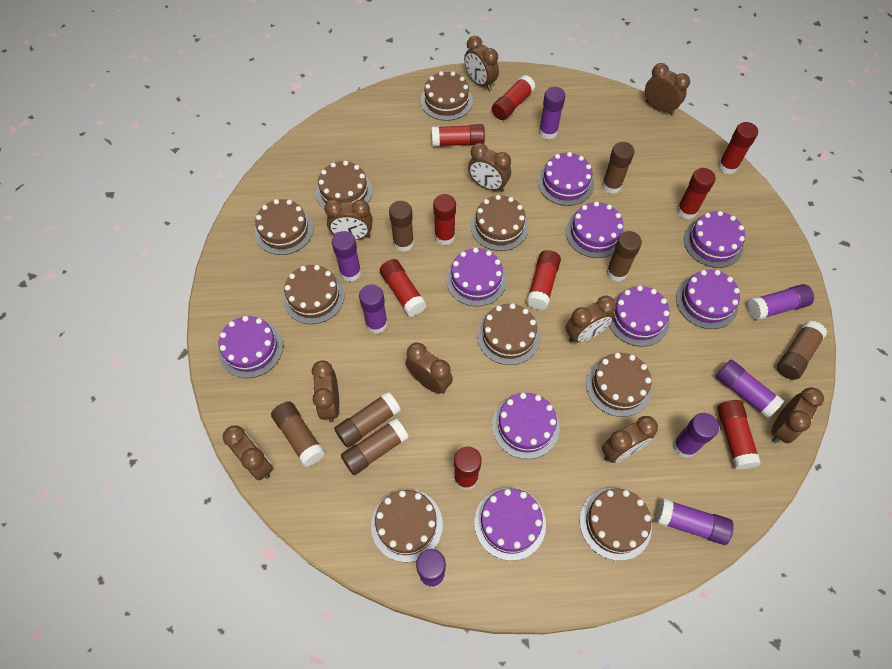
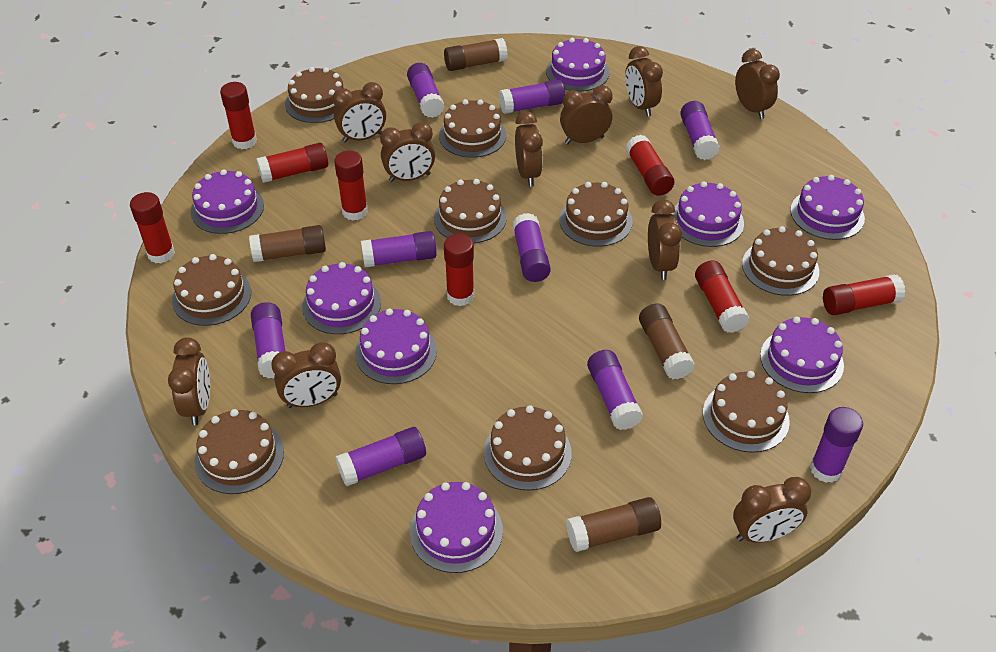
brown glue stick: 7 -> 4
purple cake: 9 -> 8
purple glue stick: 8 -> 9
red glue stick: 9 -> 8

